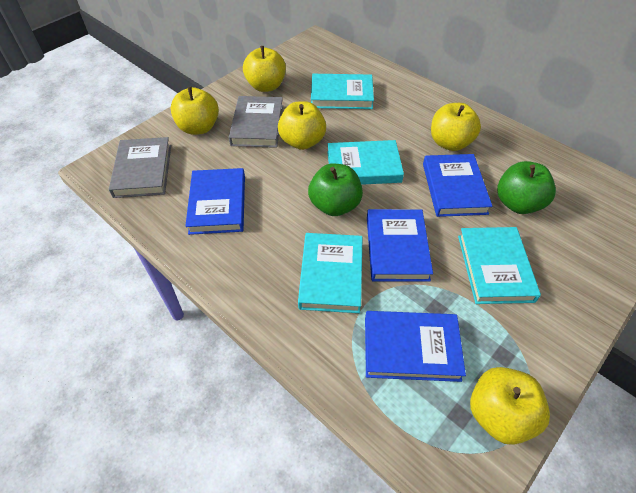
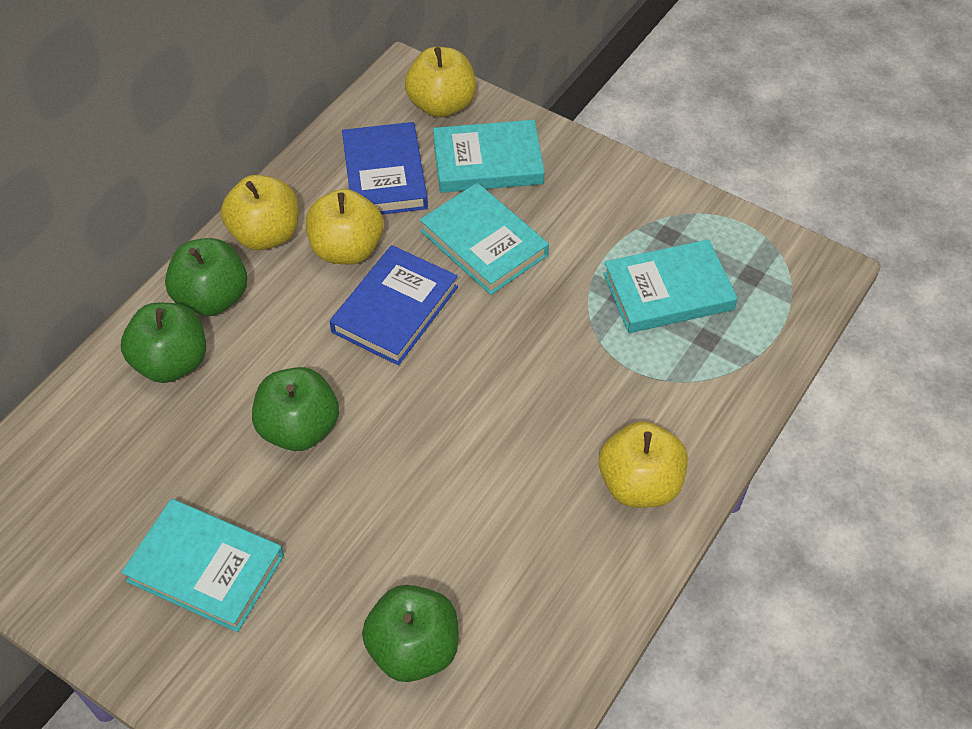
blue book: 4 -> 2
green apple: 2 -> 4
grey book: 2 -> 0
yellow apple: 5 -> 4

